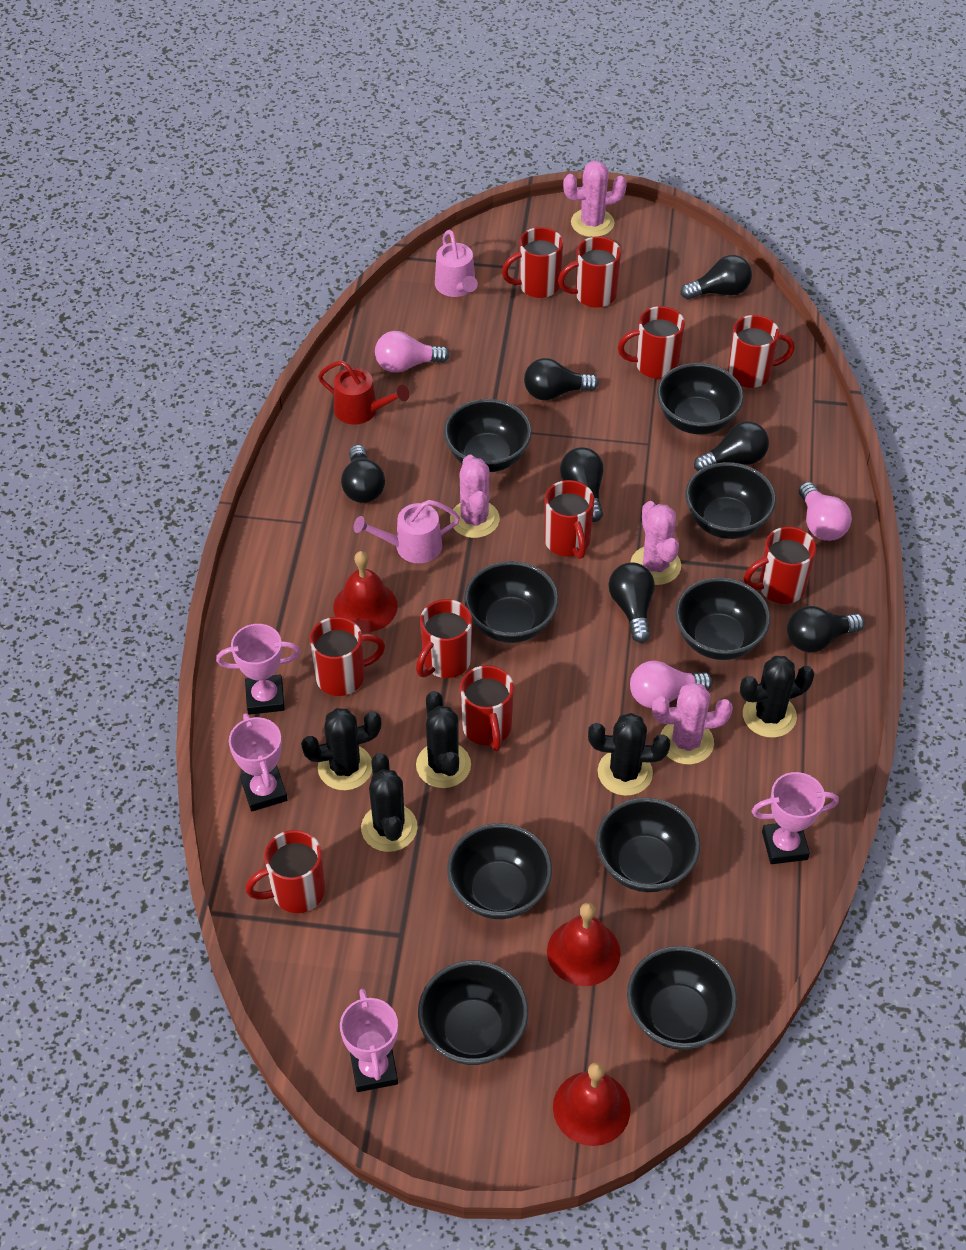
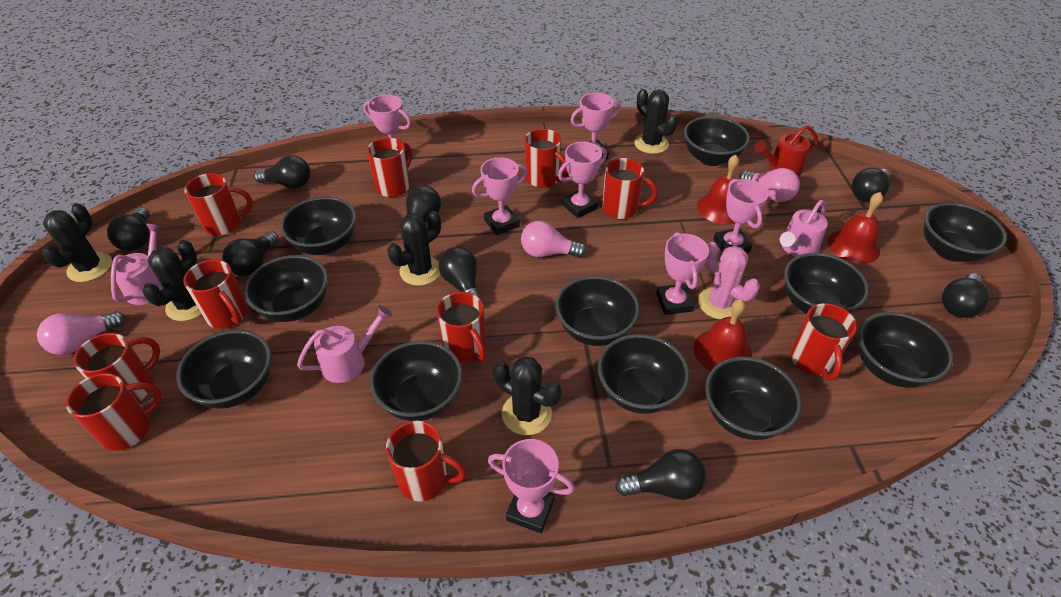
black bowl: 9 -> 11
black light bulb: 7 -> 8
pink cactus: 4 -> 1
pink trophy: 4 -> 7
pink watering can: 2 -> 3

